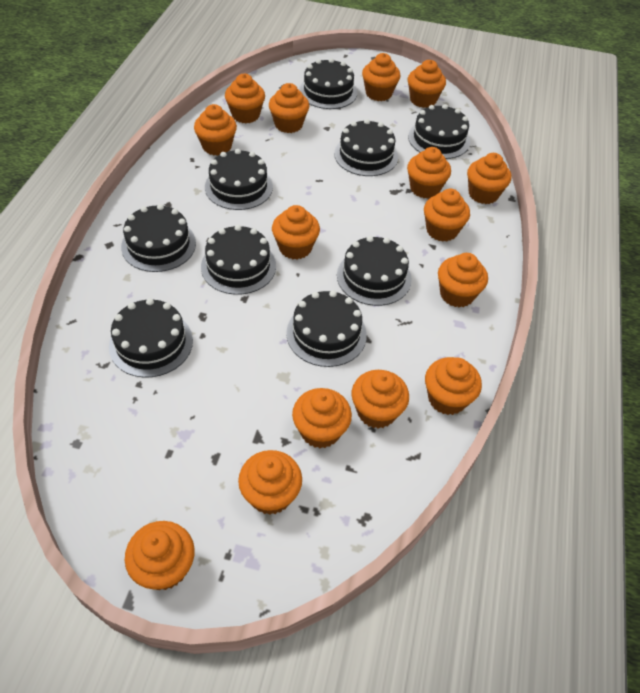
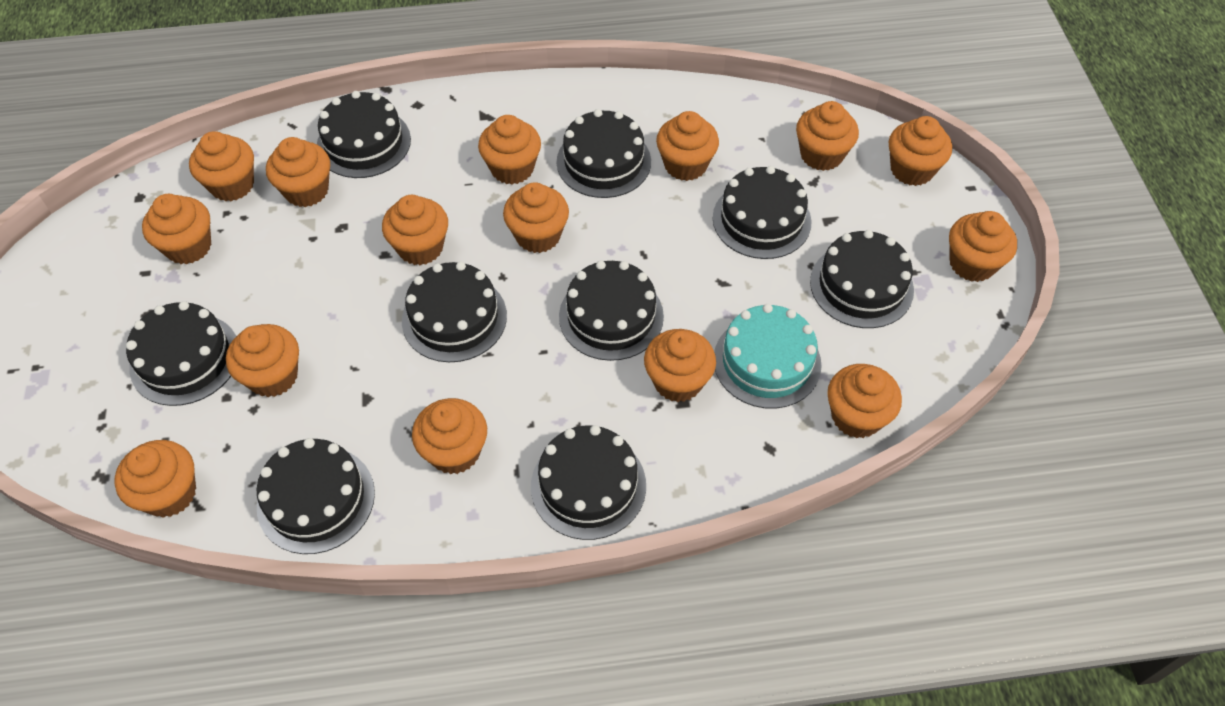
turquoise cake: 0 -> 1

